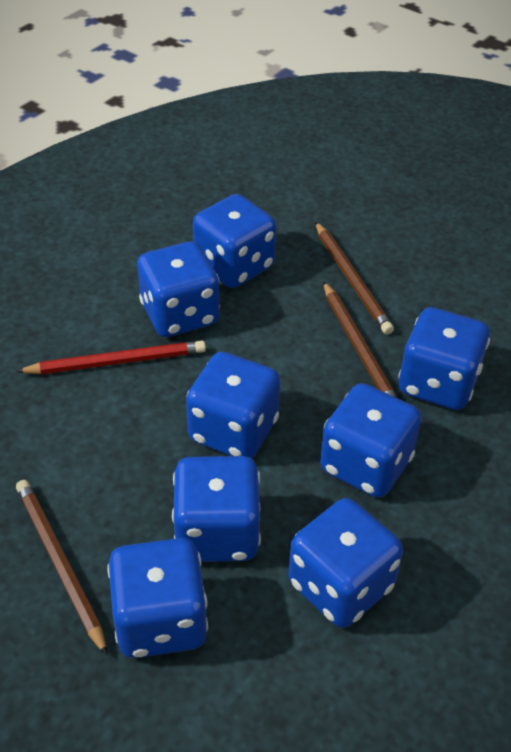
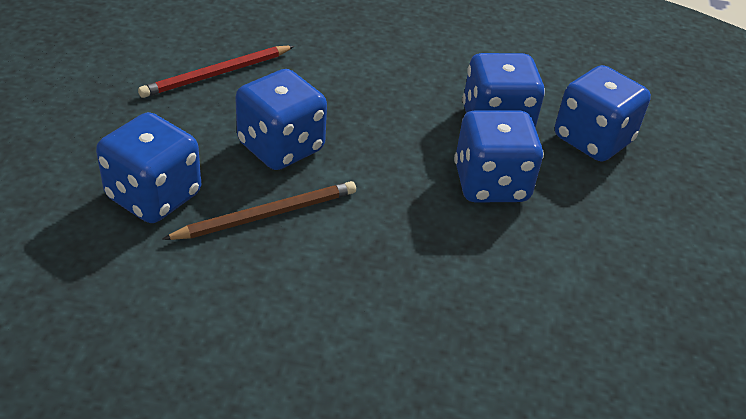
blue dice: 8 -> 5
brown pencil: 3 -> 1

